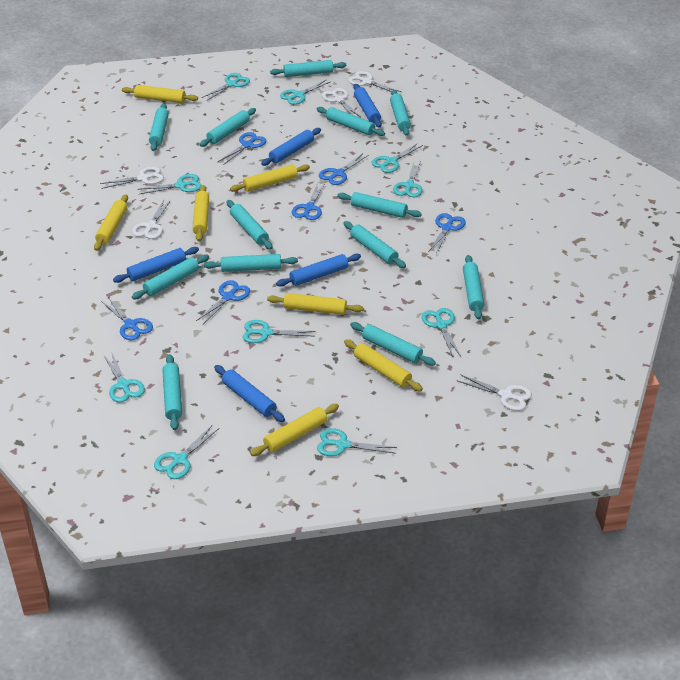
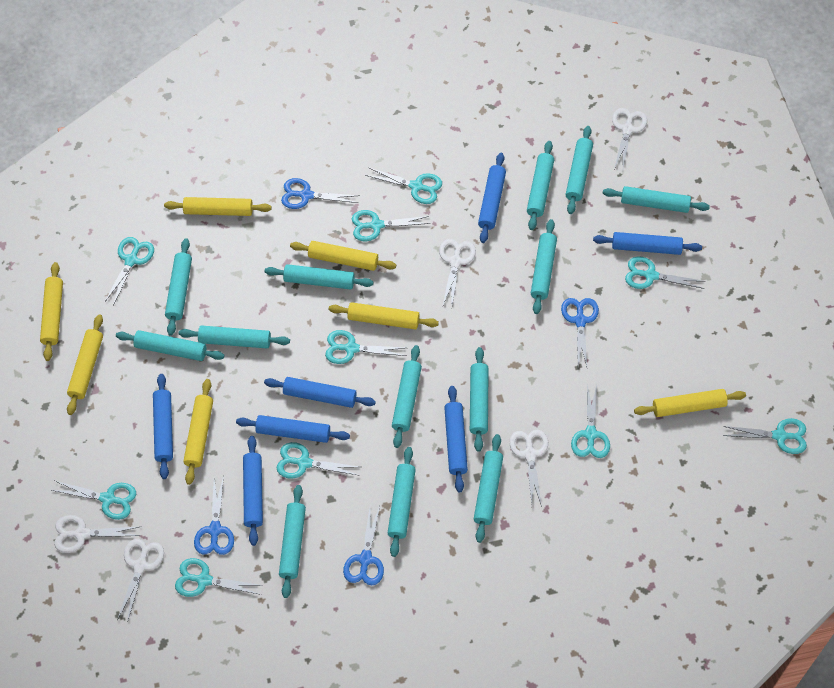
blue rolling pin: 5 -> 7
blue scissors: 6 -> 4

